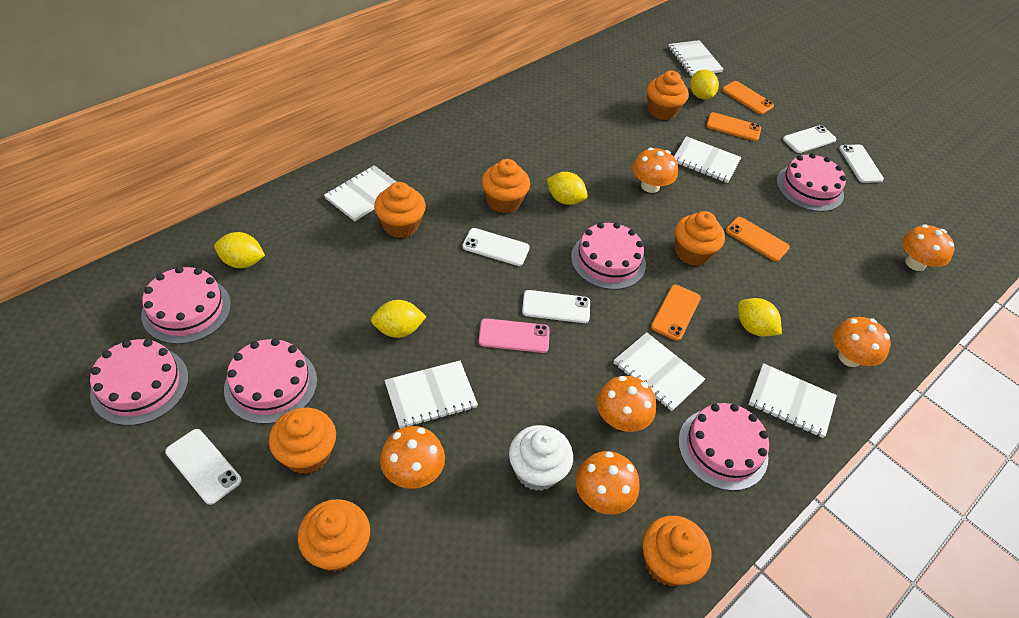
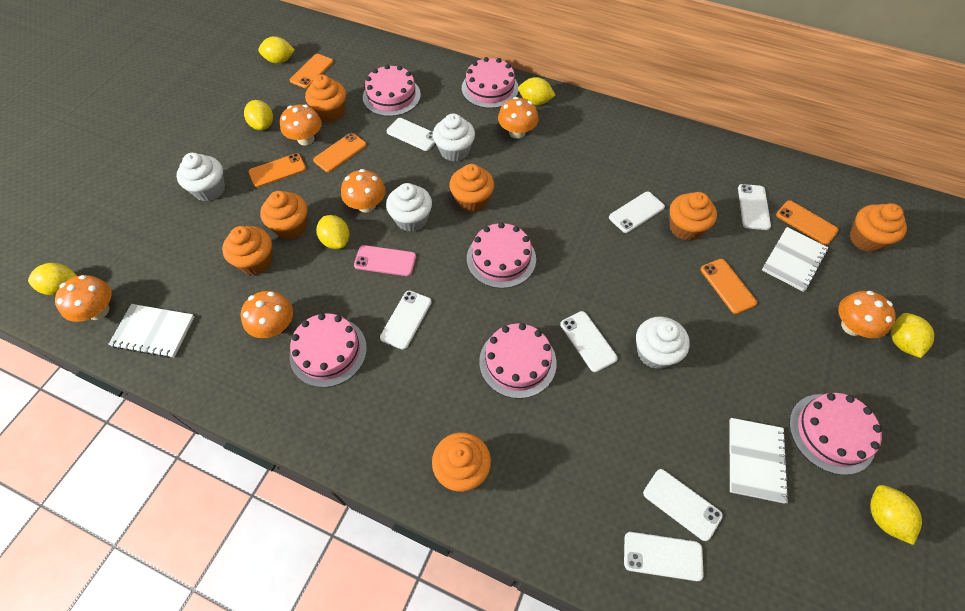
orange phone: 4 -> 5
white cupcake: 1 -> 4
white notebook: 6 -> 3
white phone: 5 -> 7
yellow lemon: 5 -> 7

